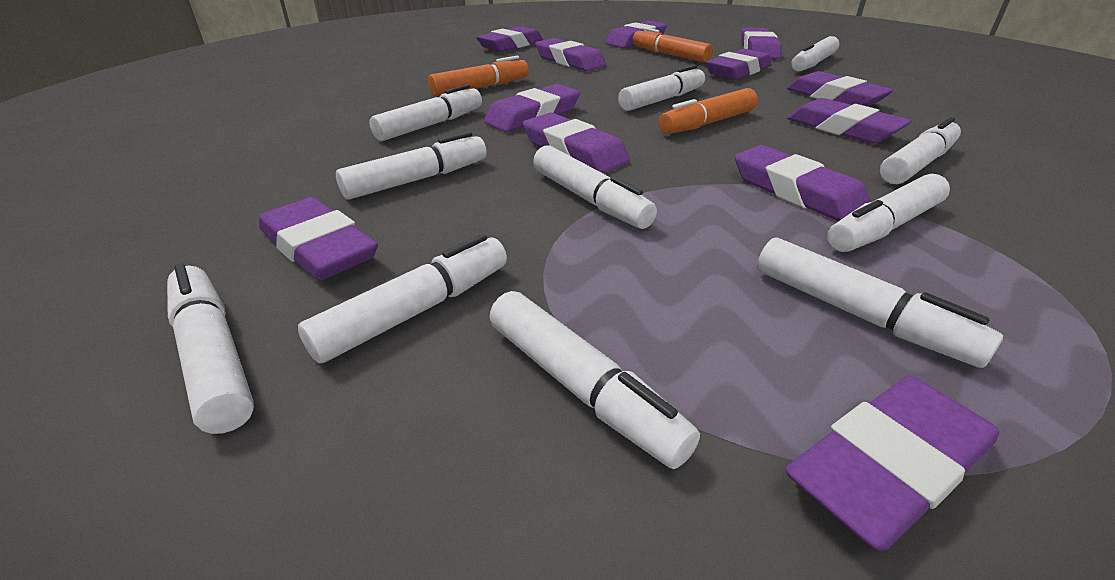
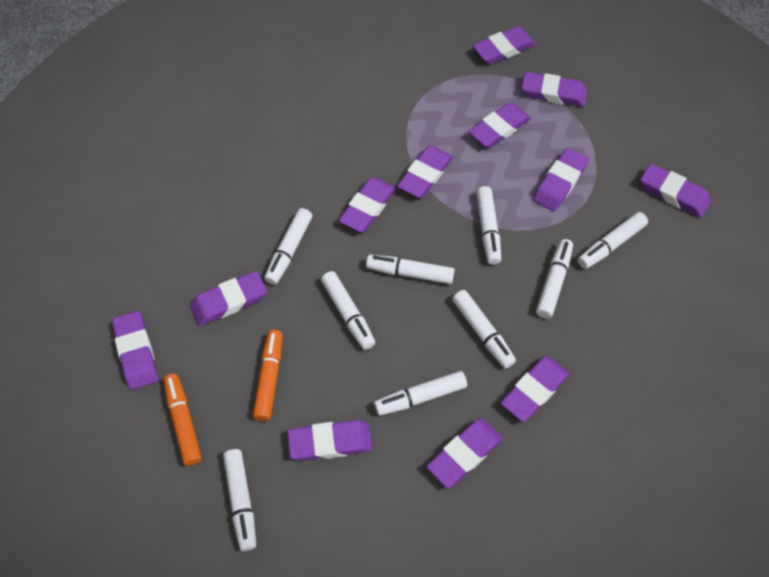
orange marker: 3 -> 2
white marker: 11 -> 9

